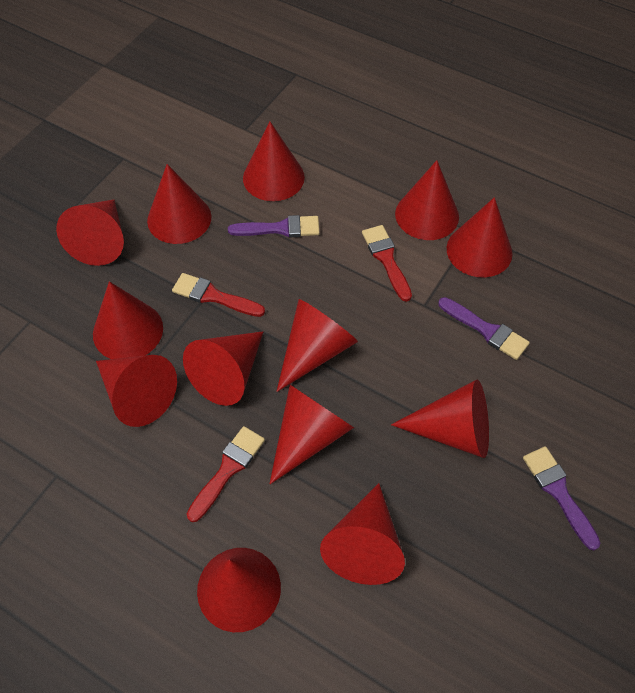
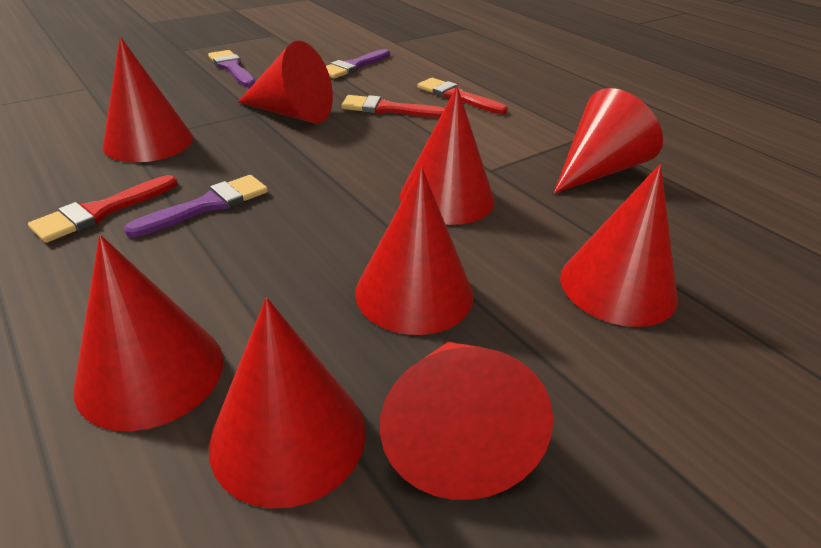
red cone: 13 -> 9

